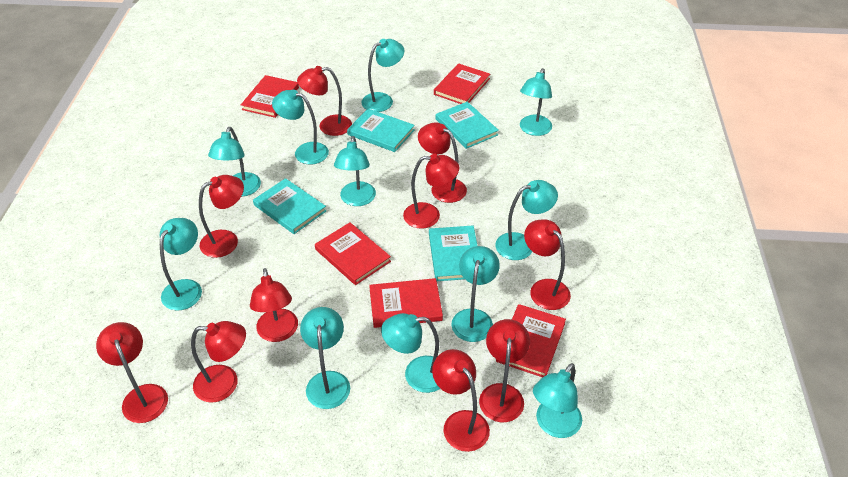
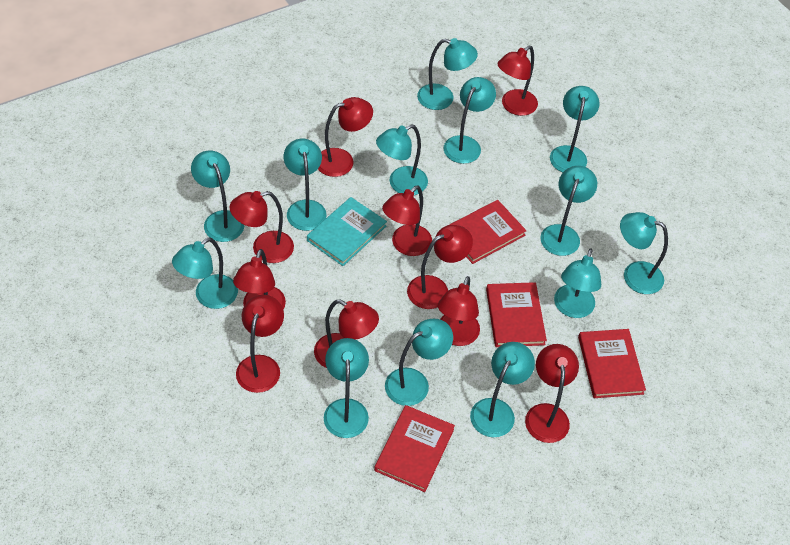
red book: 5 -> 4
turquoise book: 4 -> 1
turquoise lamp: 11 -> 13

